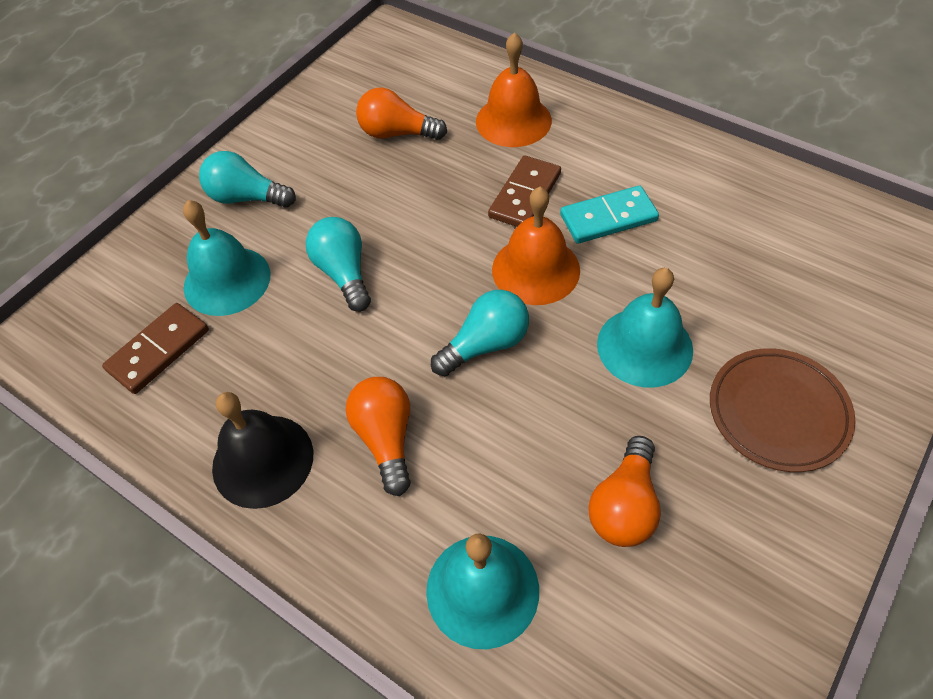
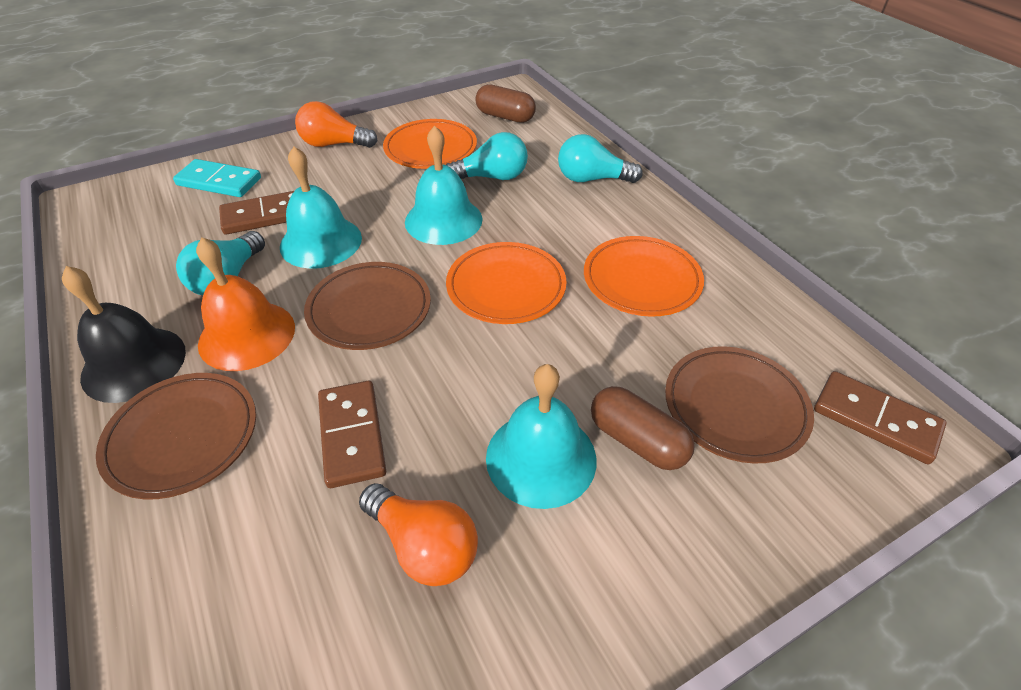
brown capsule: 0 -> 2
brown domino: 2 -> 3
brown plate: 1 -> 3
orange bell: 2 -> 1
orange light bulb: 3 -> 2
orange plate: 0 -> 3

